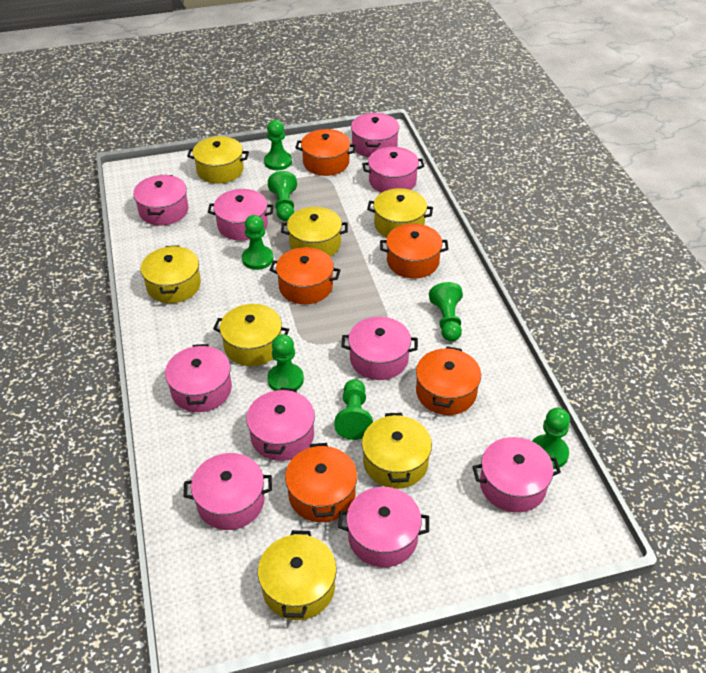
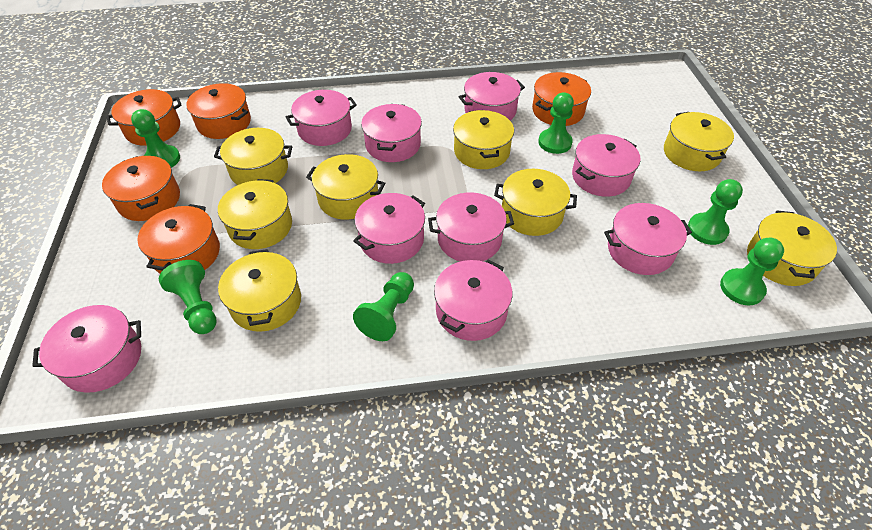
green pawn: 7 -> 6
pink pot: 10 -> 9
yellow pot: 7 -> 8

